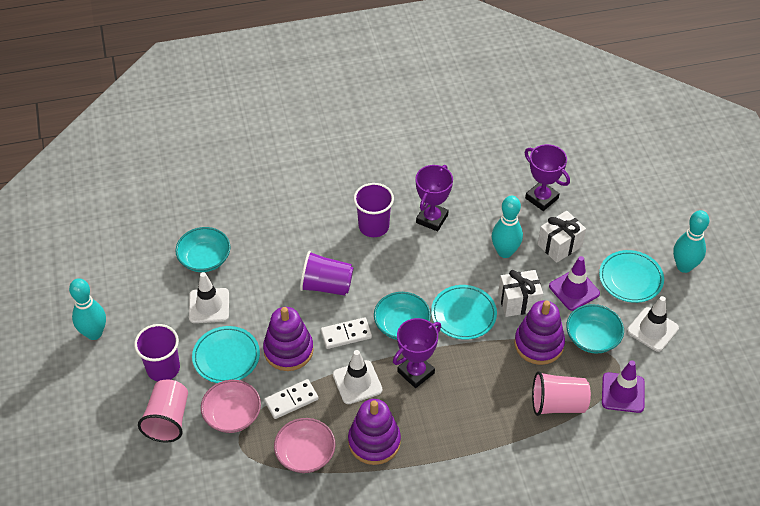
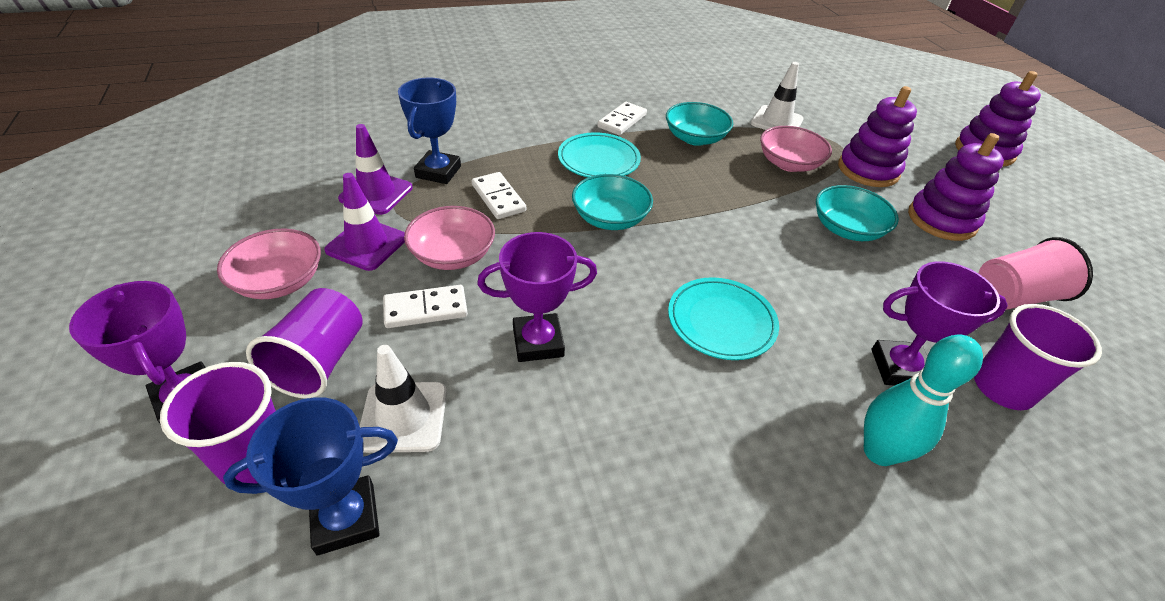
blue trophy: 0 -> 2
pink bowl: 2 -> 3
pink cup: 2 -> 1
turquoise bowling pin: 3 -> 1
turquoise plate: 3 -> 2
white domino: 2 -> 3
white gift: 2 -> 0
white traffic cone: 3 -> 2

